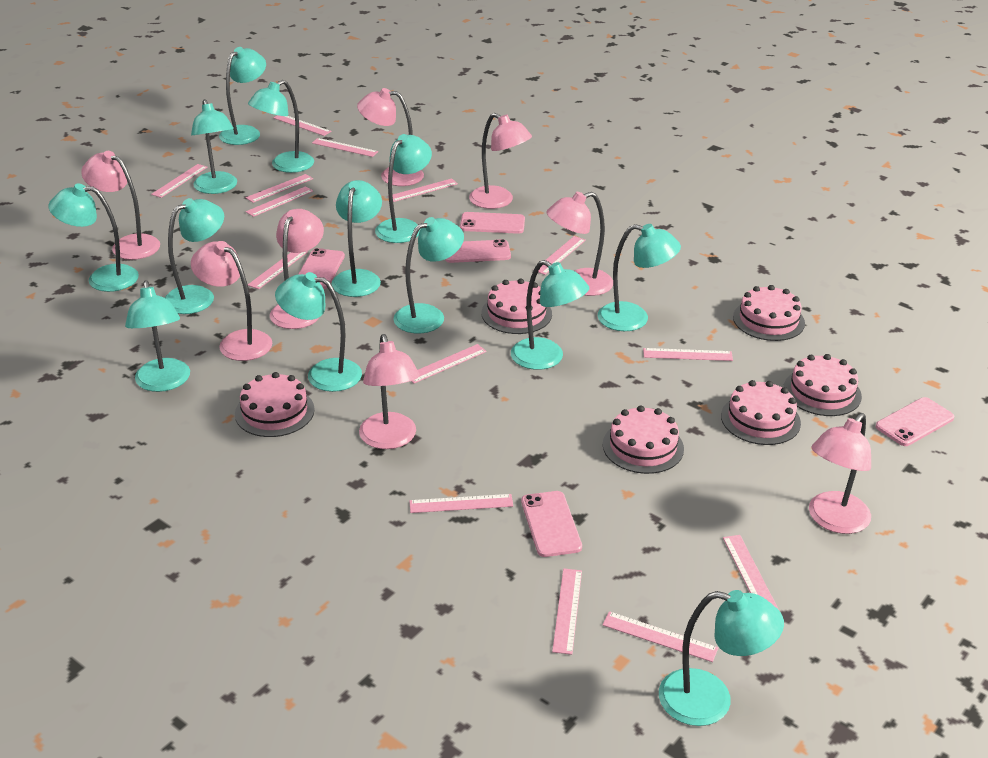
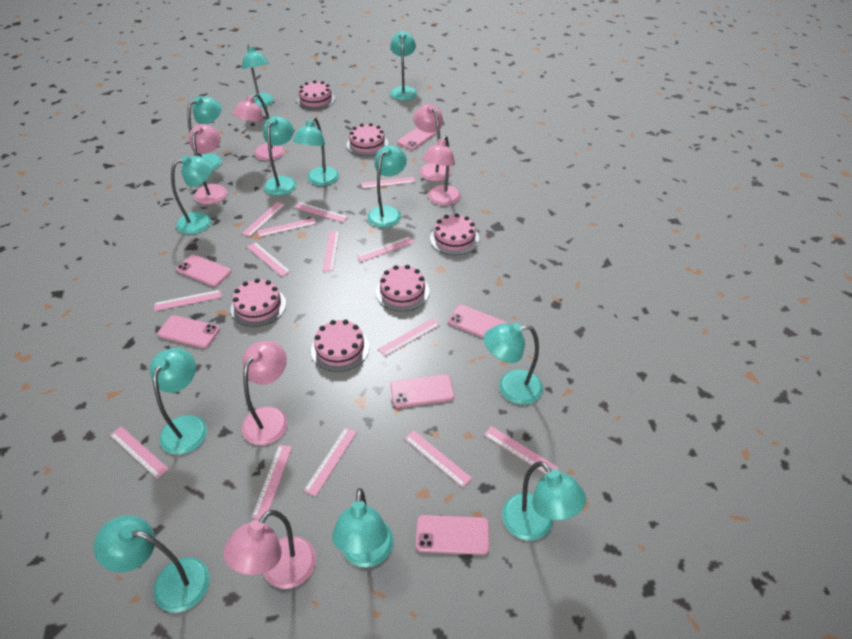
pink lamp: 8 -> 6
pink phone: 5 -> 6
turquoise lamp: 13 -> 12

